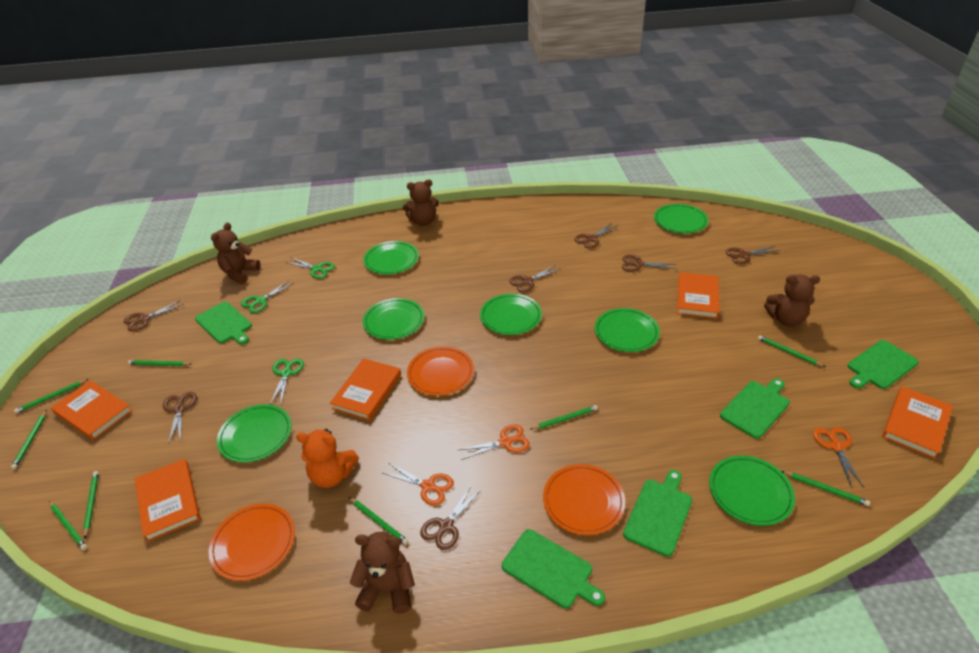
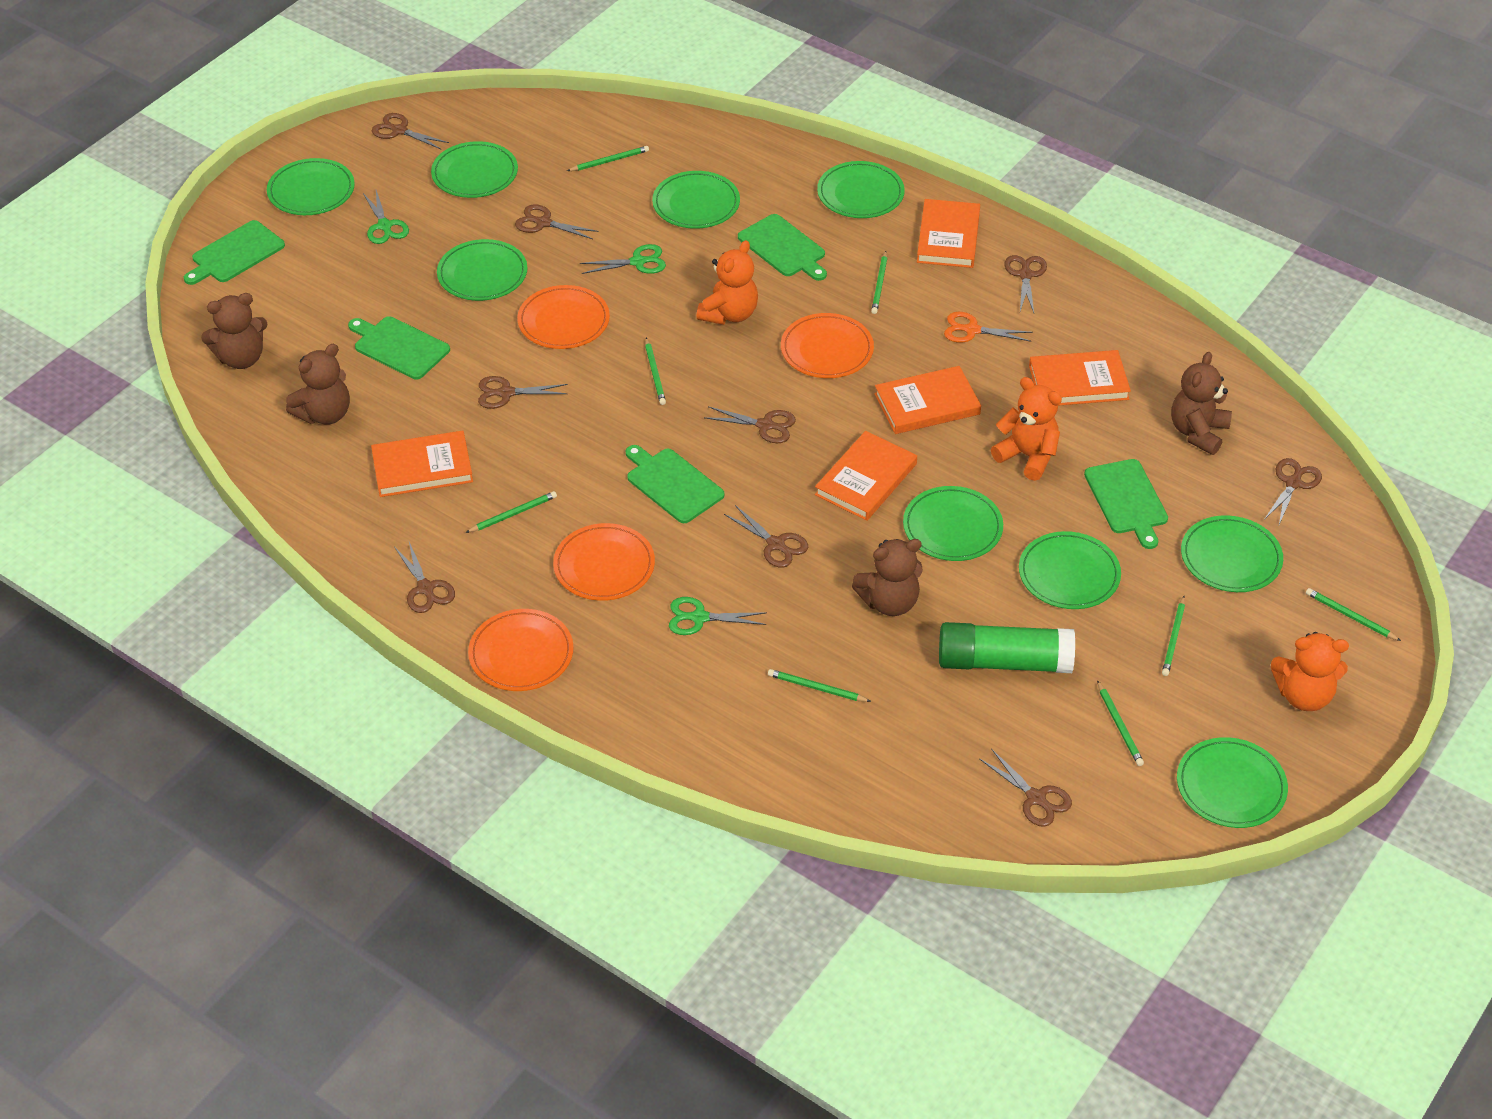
brown scissors: 7 -> 9
green glue stick: 0 -> 1
green pencil: 9 -> 8
green plate: 7 -> 9
orange plate: 3 -> 4
orange scissors: 3 -> 1
orange teddy bear: 1 -> 3

